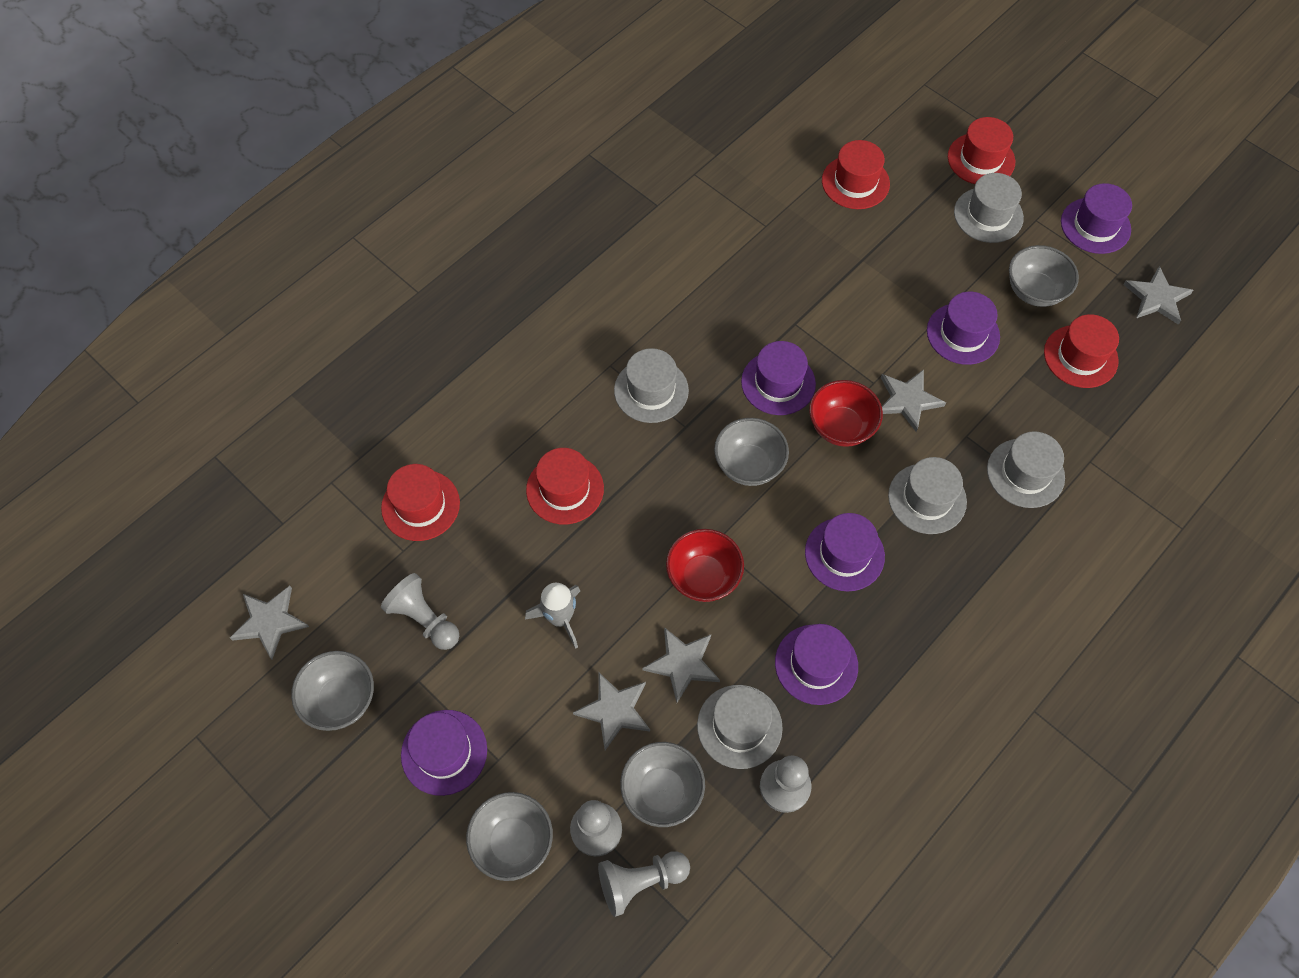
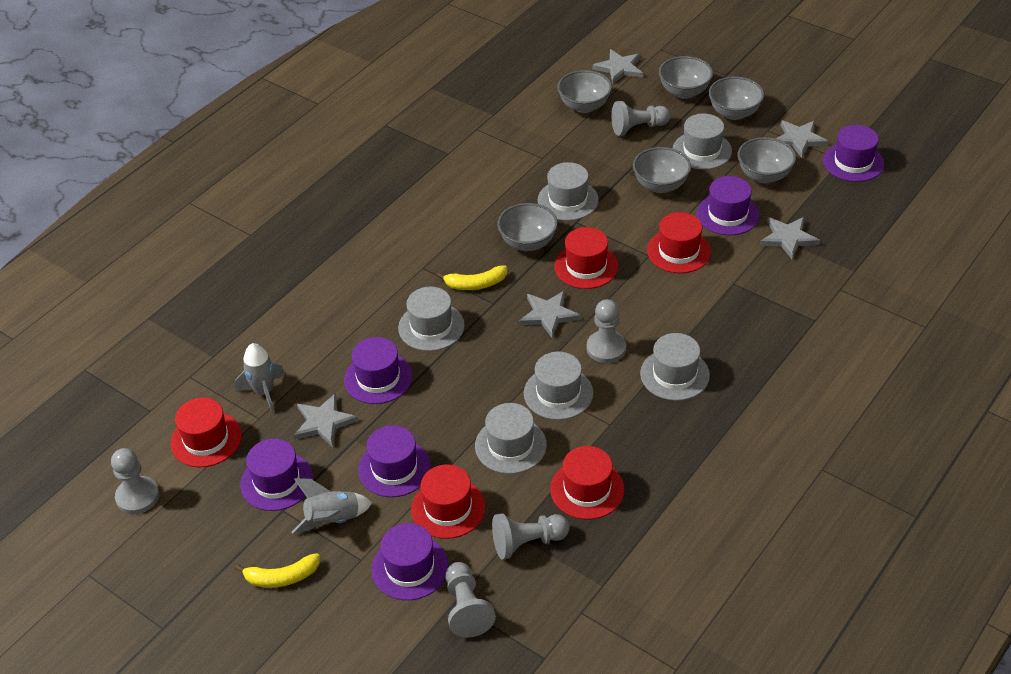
grey bowl: 5 -> 6
grey hat: 5 -> 6
grey pawn: 4 -> 5
grey rocket: 1 -> 2
red bowl: 2 -> 0
yellow banana: 0 -> 2

